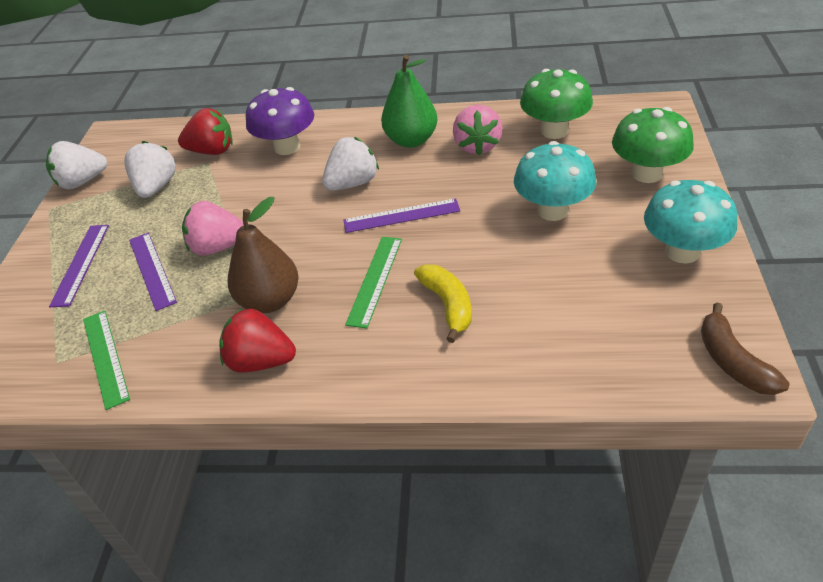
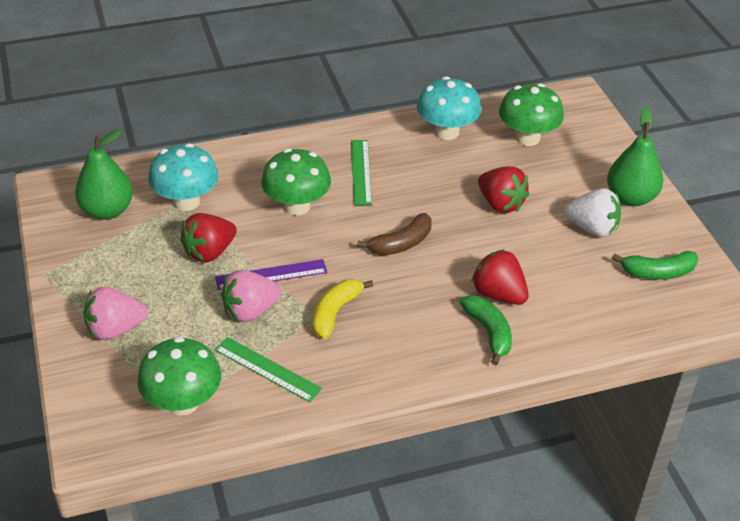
brown pear: 1 -> 0
green banana: 0 -> 2
green mushroom: 2 -> 3
green pear: 1 -> 2
purple mushroom: 1 -> 0
purple ruler: 3 -> 1
red strawberry: 2 -> 3
white strawberry: 3 -> 1

